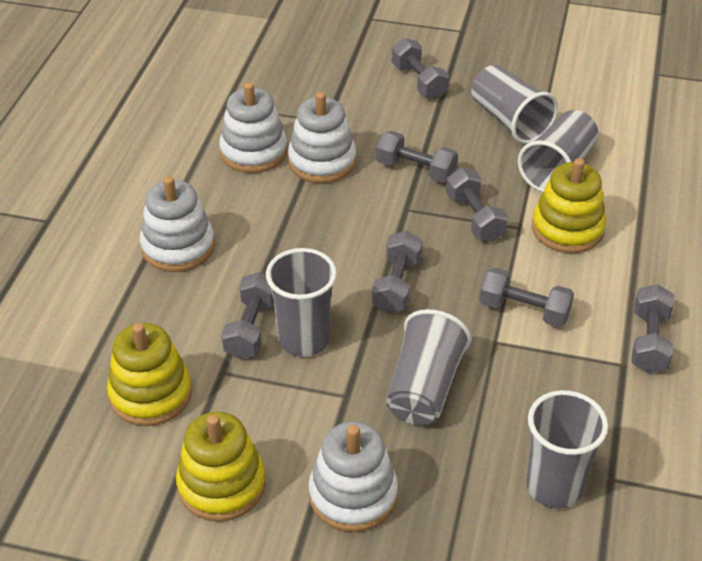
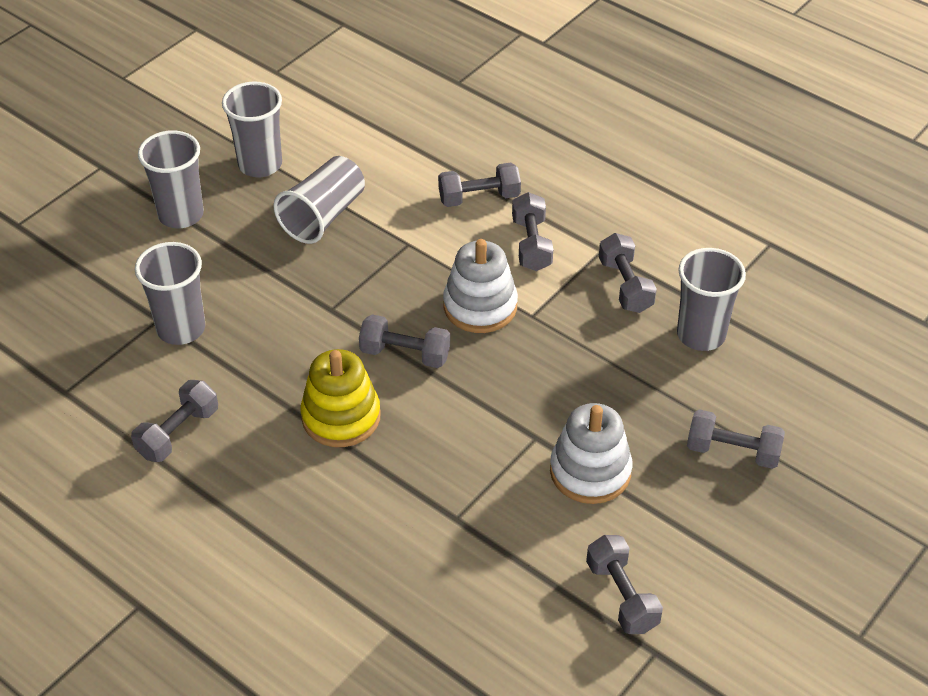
white stacking toy: 4 -> 2
yellow stacking toy: 3 -> 1

